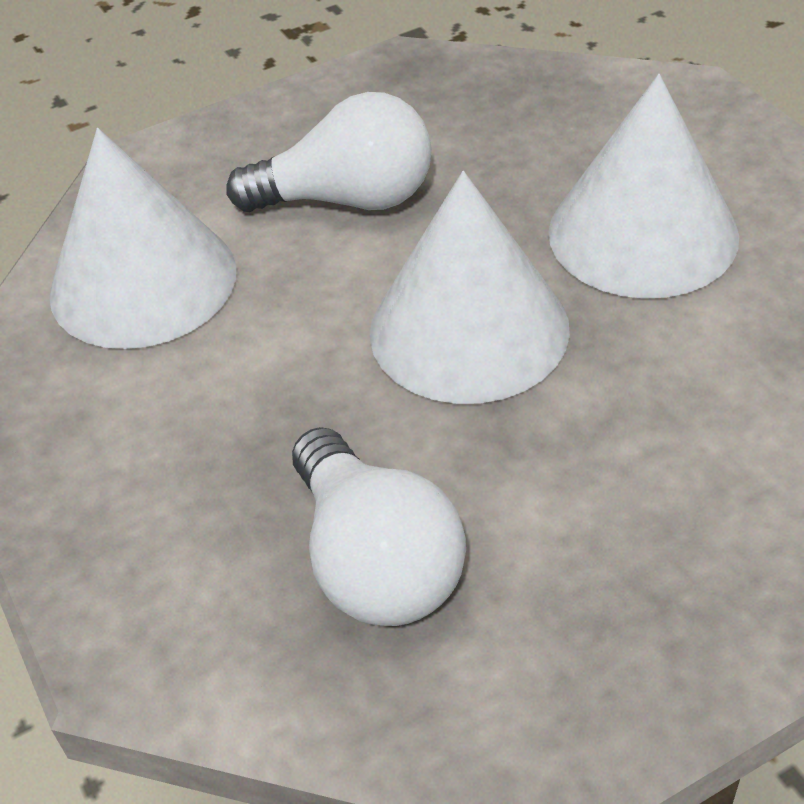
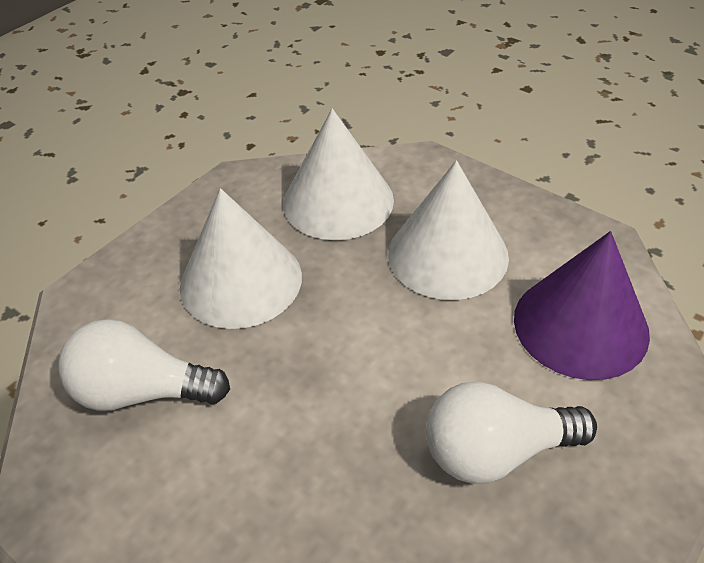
purple cone: 0 -> 1

